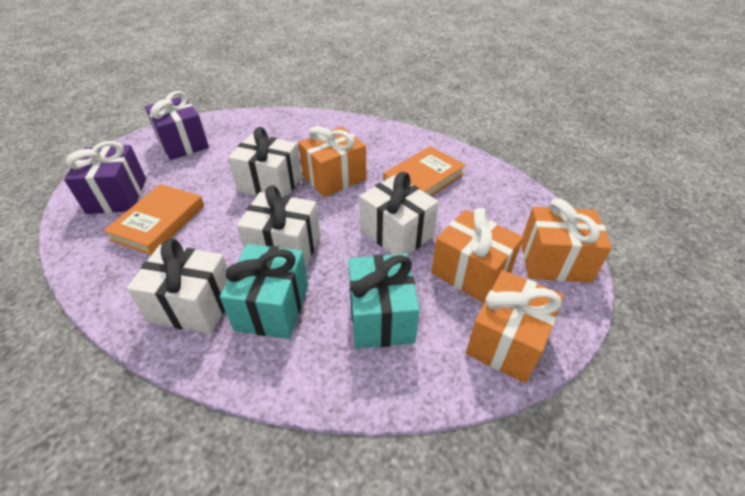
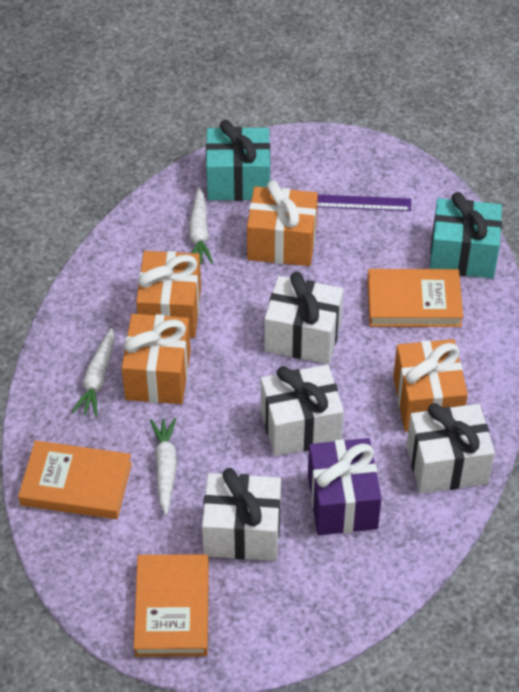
orange book: 2 -> 3
purple gift: 2 -> 1
purple ruler: 0 -> 1
white carrot: 0 -> 3

